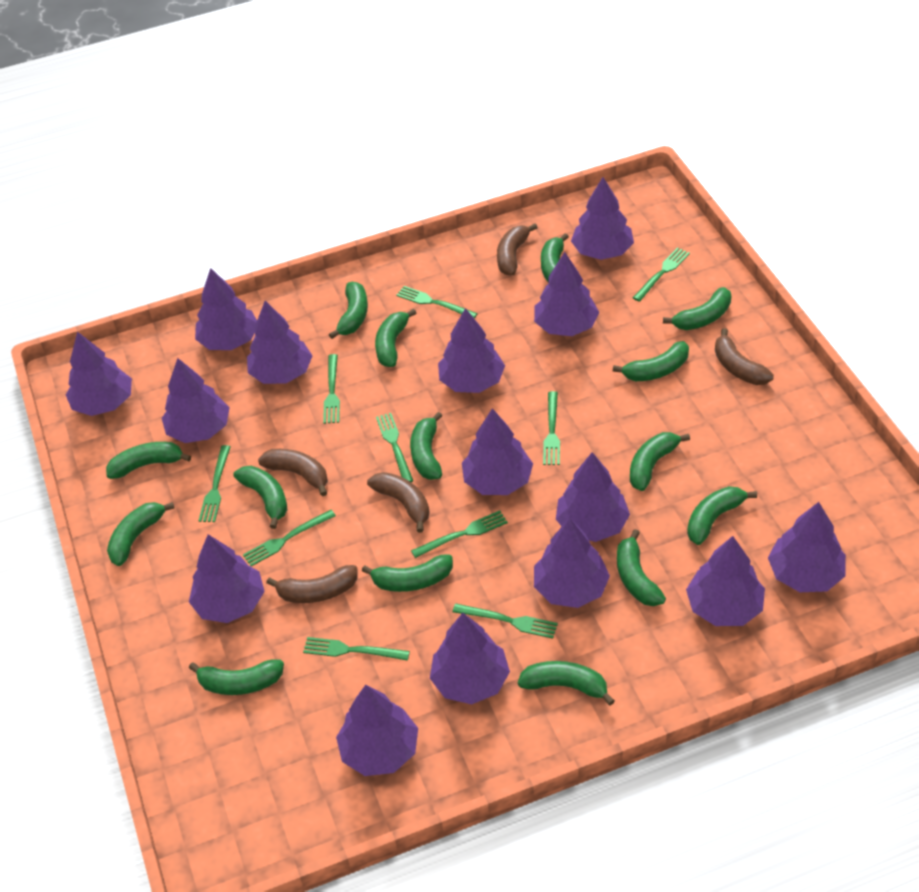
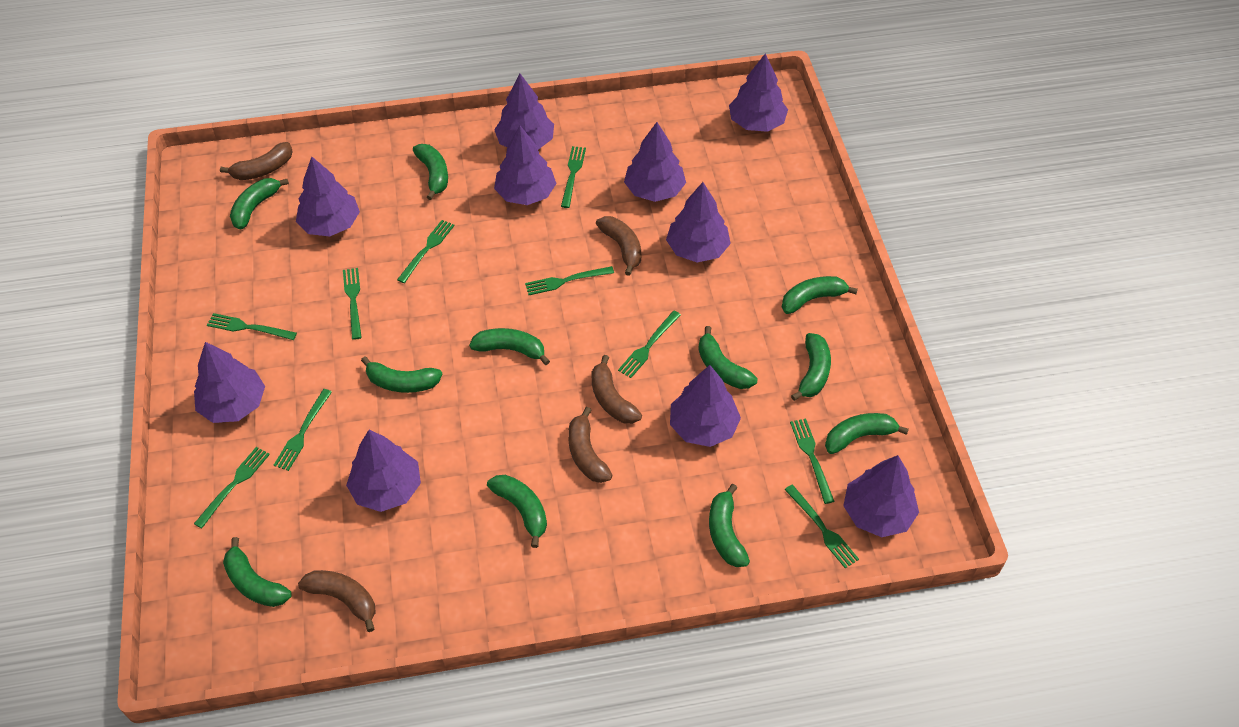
green banana: 15 -> 11
purple tree: 15 -> 10

